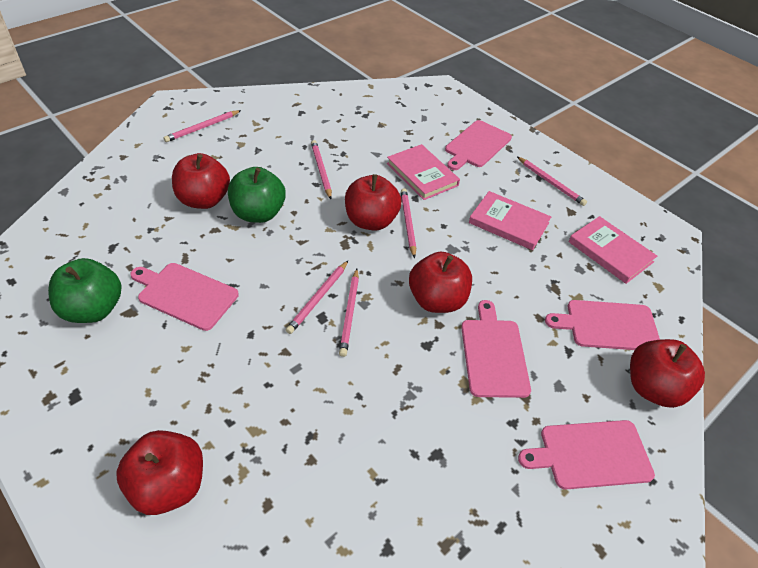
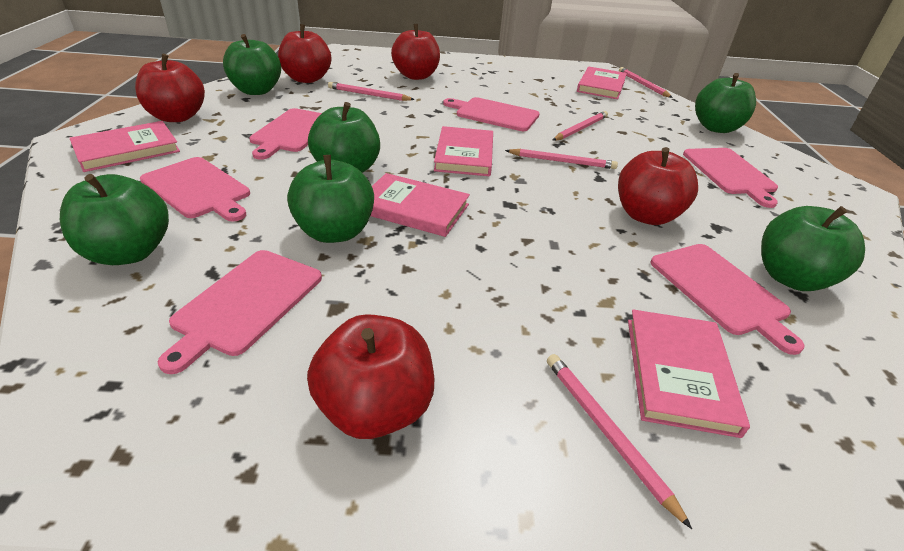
green apple: 2 -> 6
pink book: 3 -> 5
pink cutting board: 5 -> 6
pink pencil: 6 -> 5

